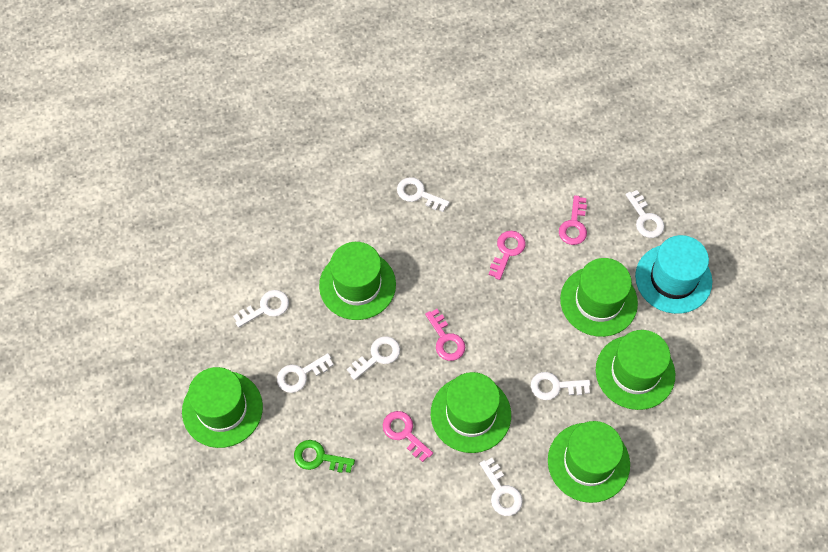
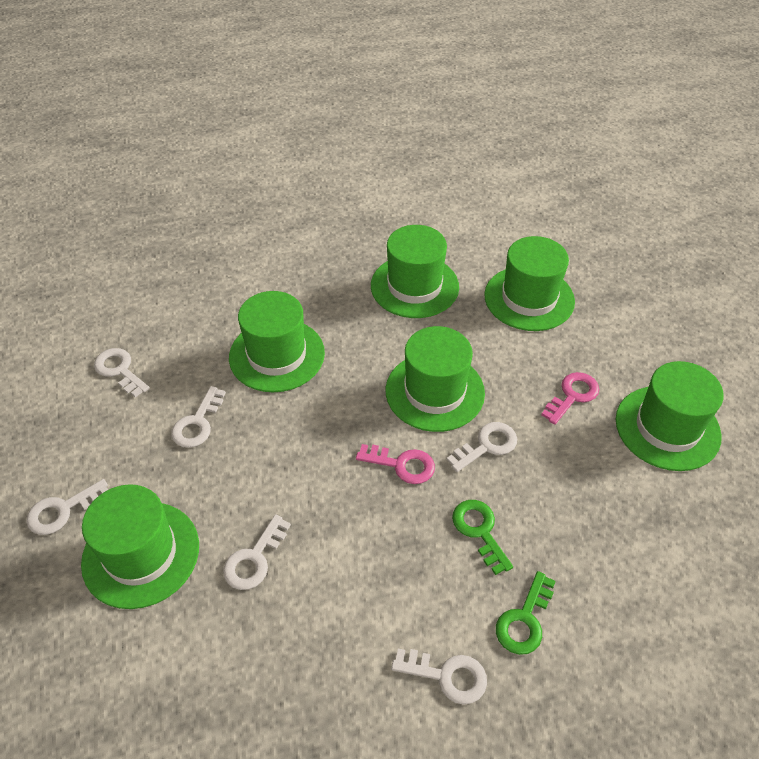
green key: 1 -> 2
pink key: 4 -> 2
turquoise hat: 1 -> 0
white key: 7 -> 6

